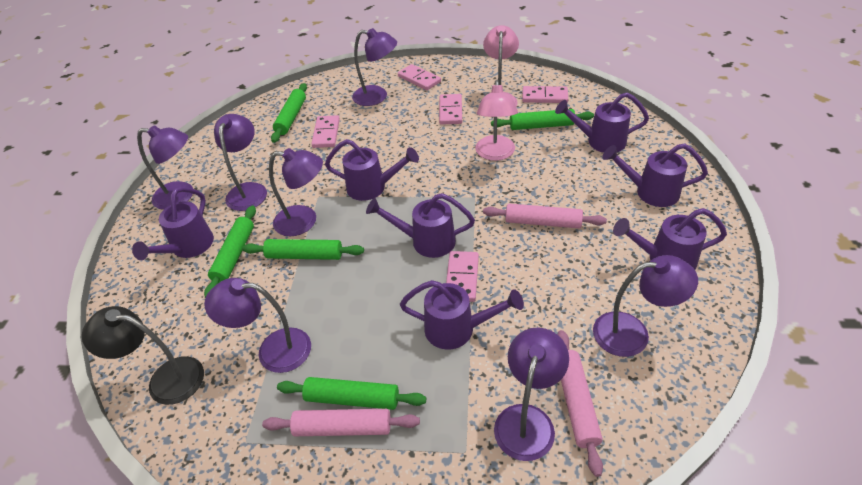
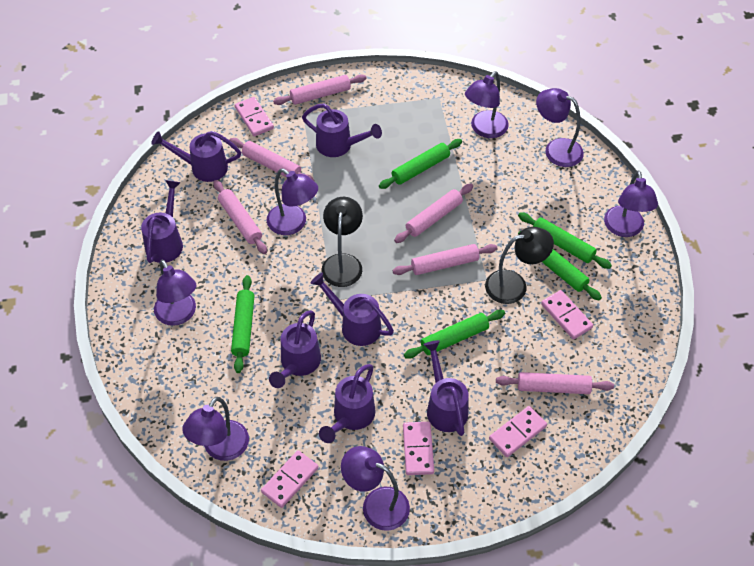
black lamp: 1 -> 2
pink lamp: 2 -> 0
pink rolling pin: 3 -> 6

